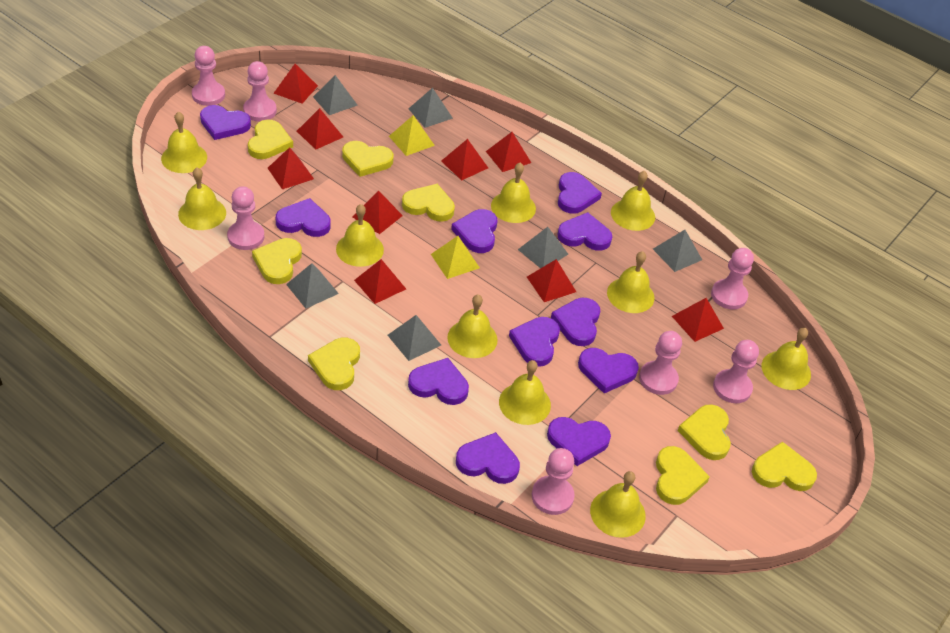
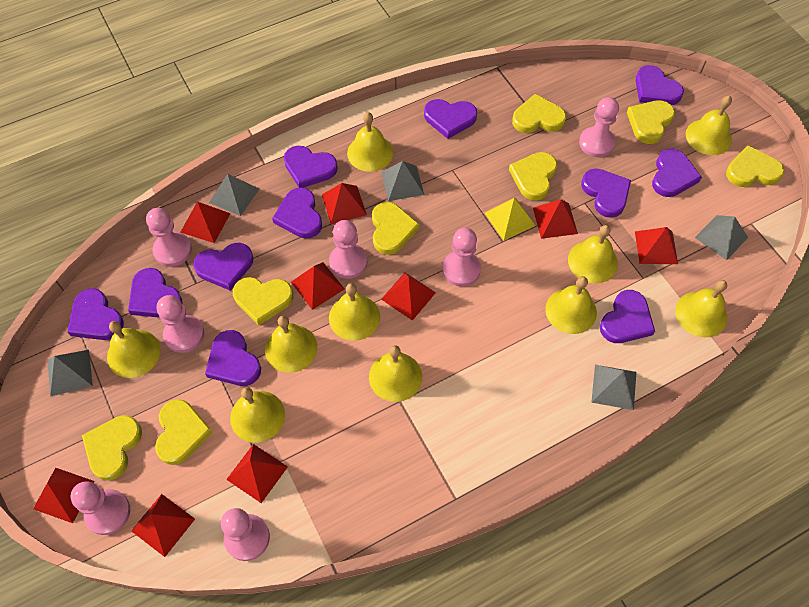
grey pyramid: 6 -> 5
yellow pyramid: 2 -> 1

